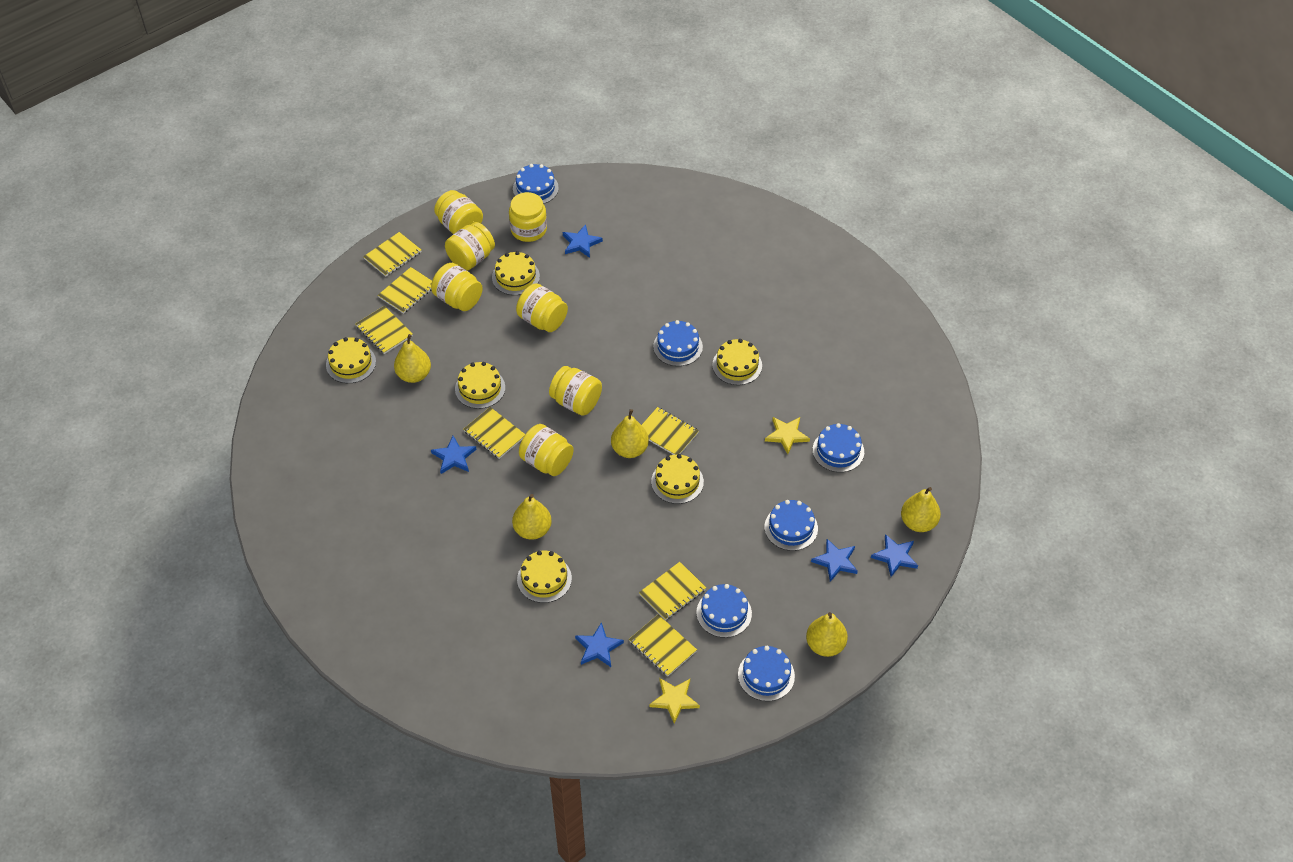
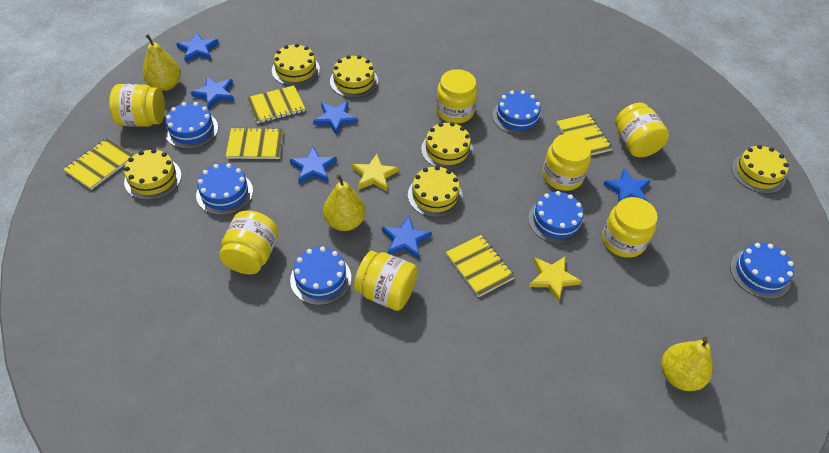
blue star: 5 -> 6
yellow notebook: 7 -> 5
yellow pear: 5 -> 3

